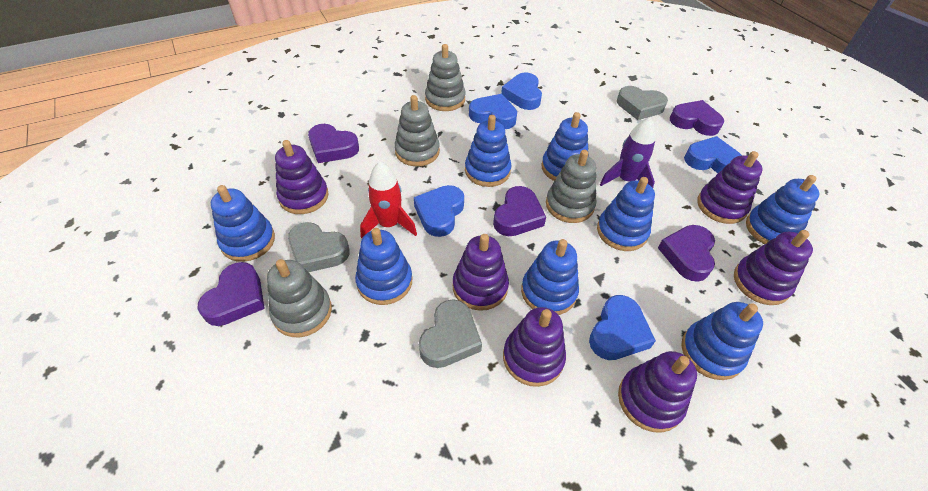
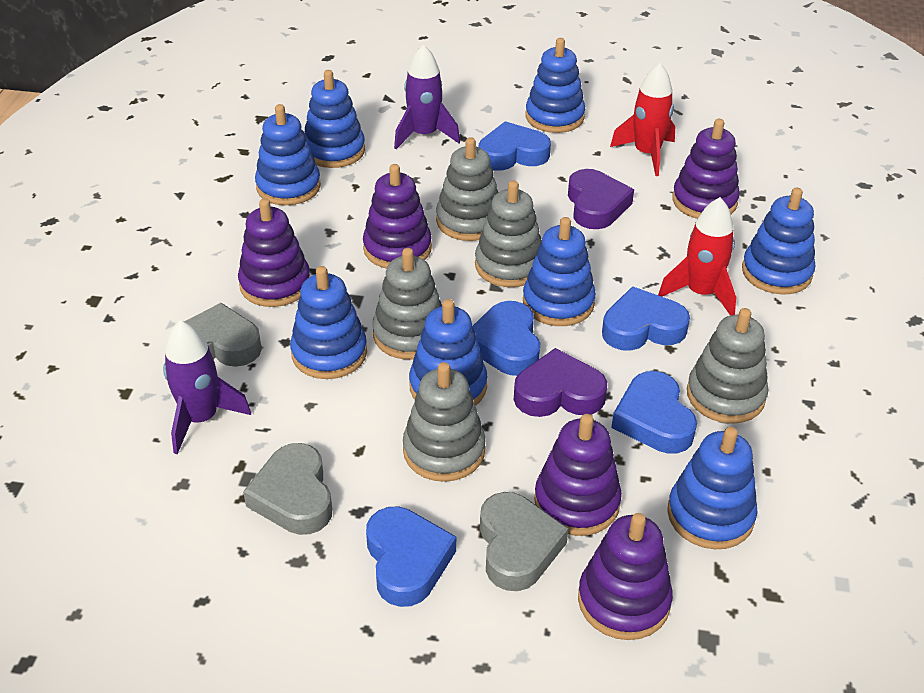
grey stacking toy: 4 -> 5
purple heart: 5 -> 2
purple rocket: 1 -> 2
purple stacking toy: 6 -> 5
red rocket: 1 -> 2

